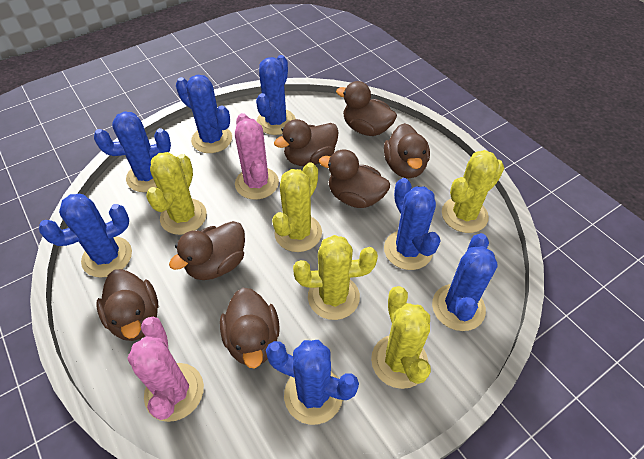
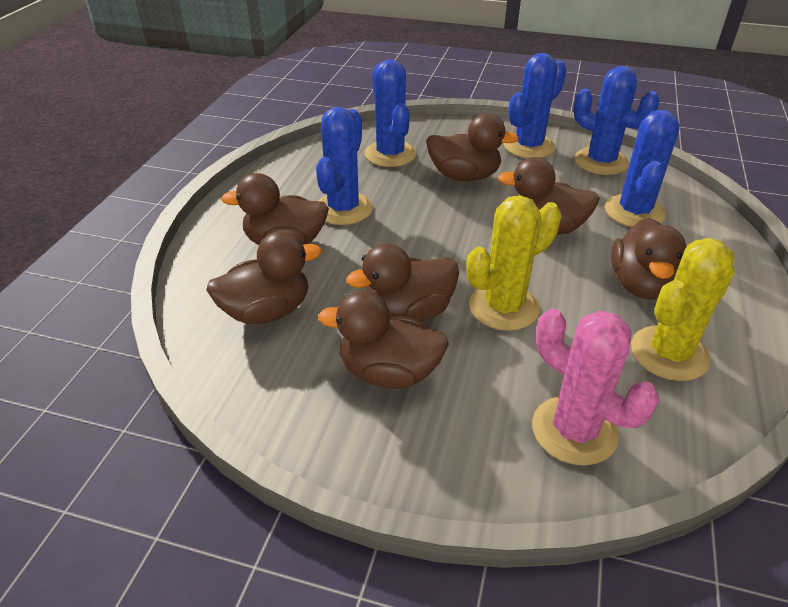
blue cactus: 7 -> 5
pink cactus: 2 -> 1
yellow cactus: 5 -> 2

